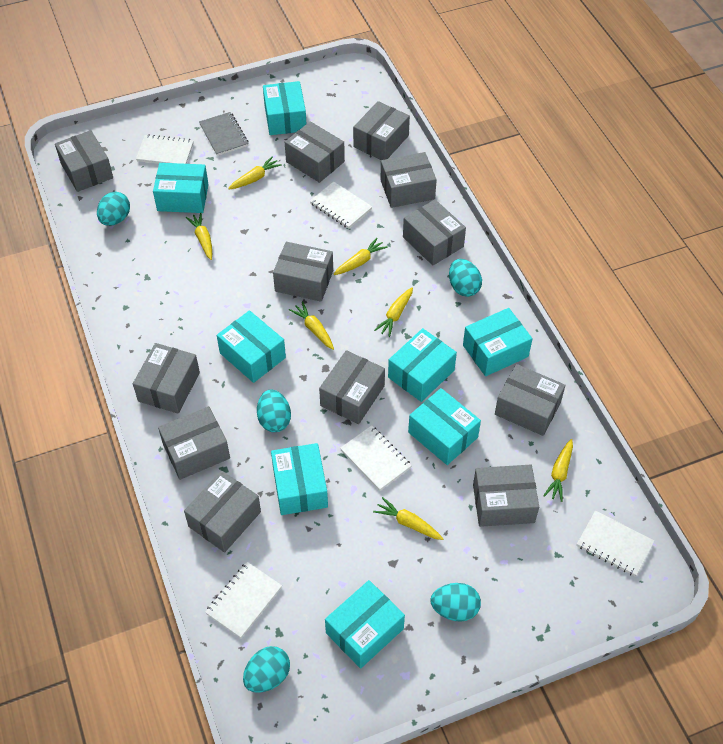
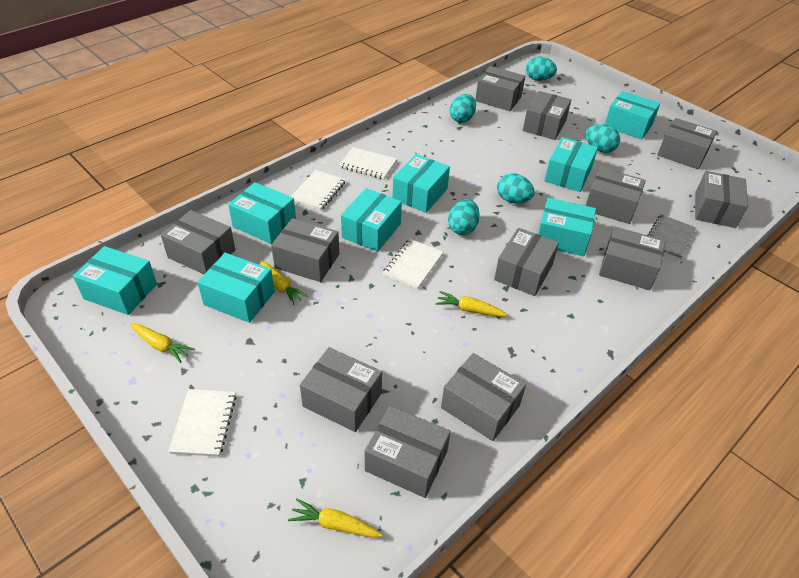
white notebook: 5 -> 4
yellow carrot: 7 -> 4

